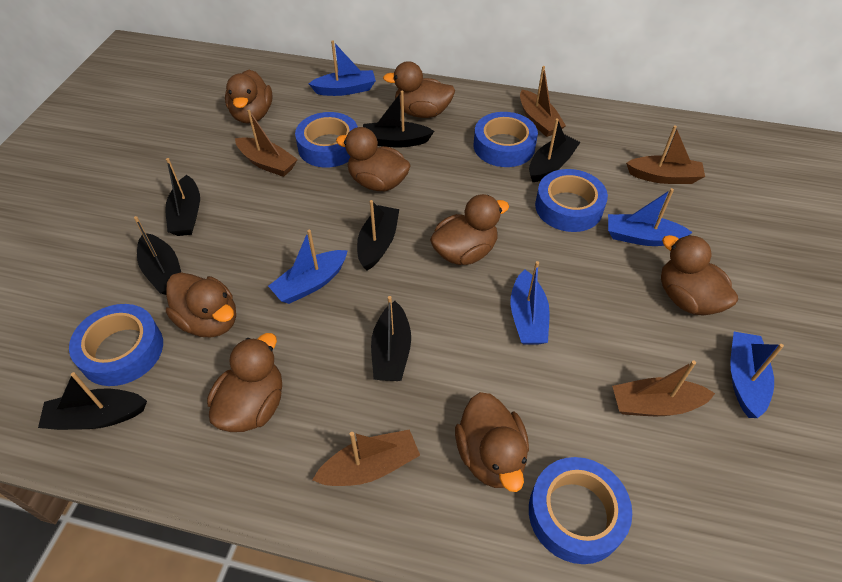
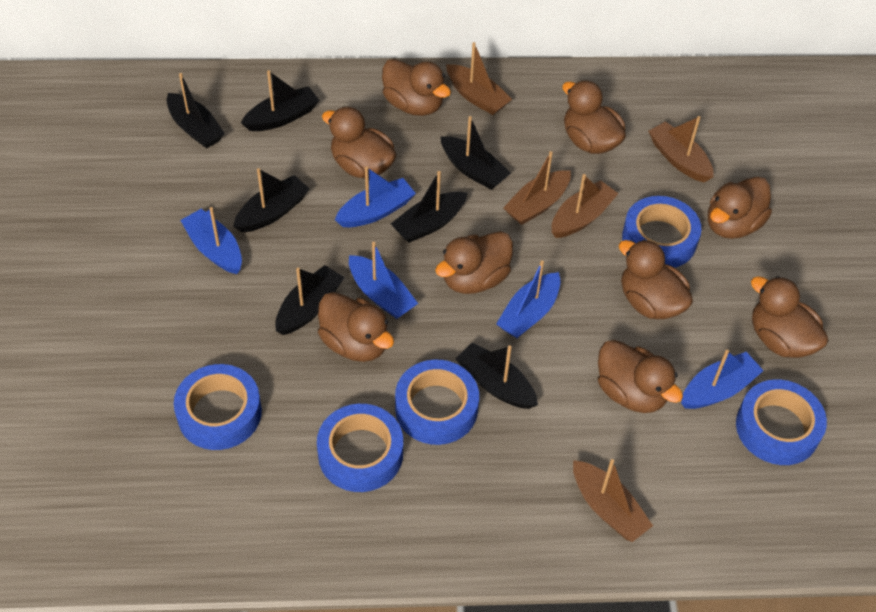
brown duck: 8 -> 9

